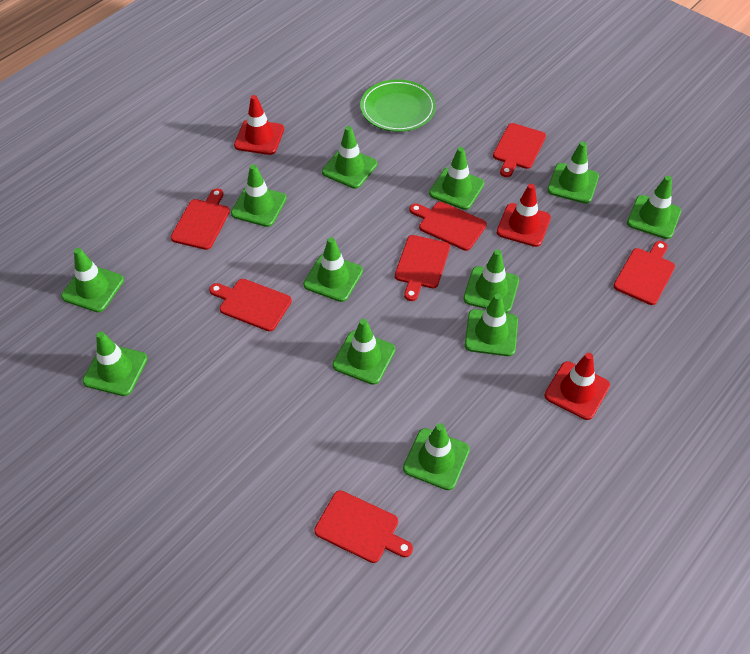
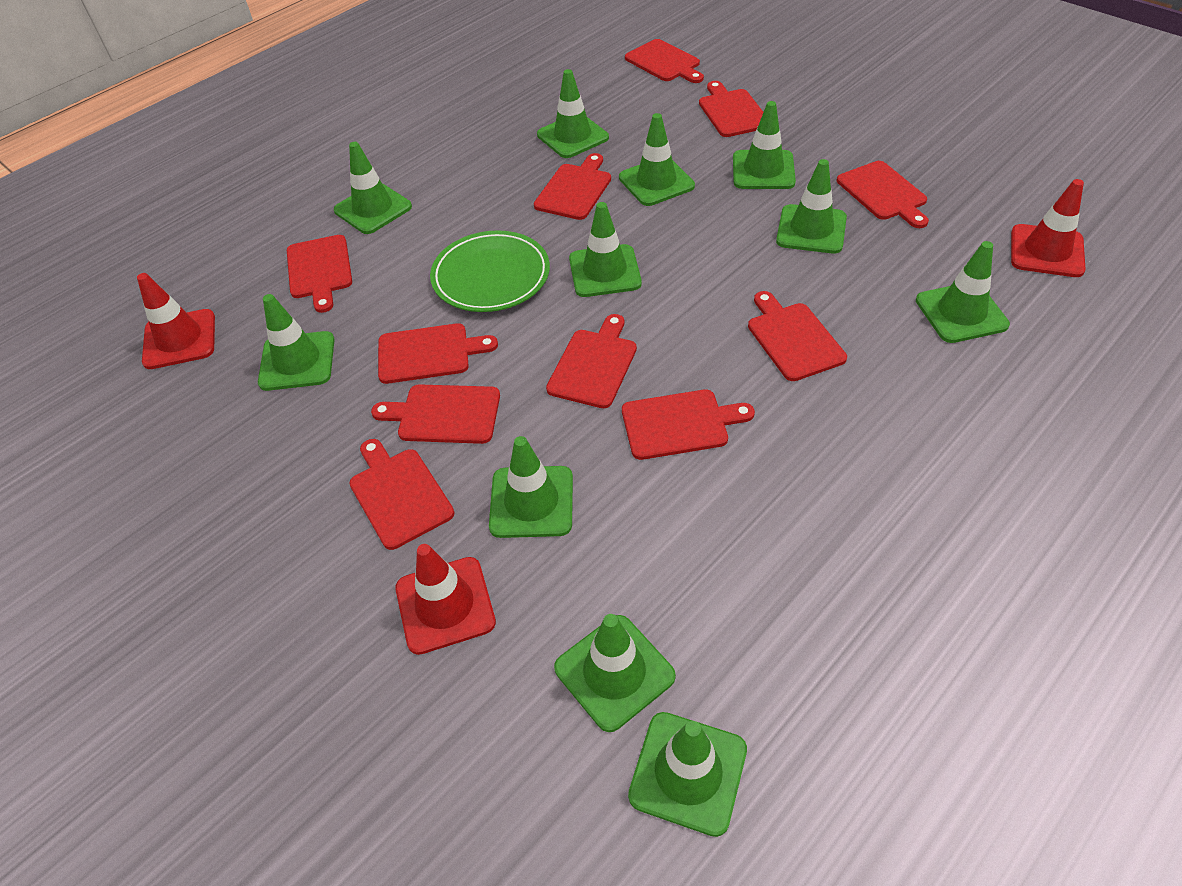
green traffic cone: 12 -> 11
red cutting board: 7 -> 11

